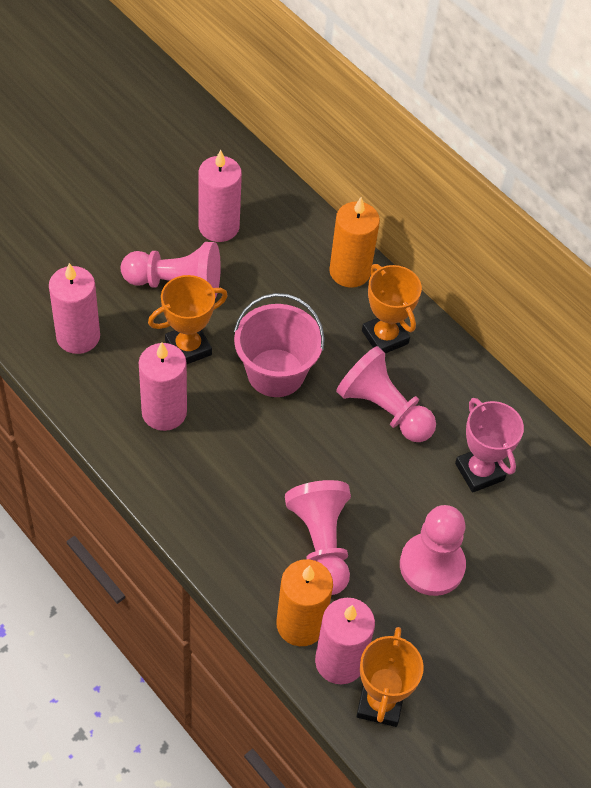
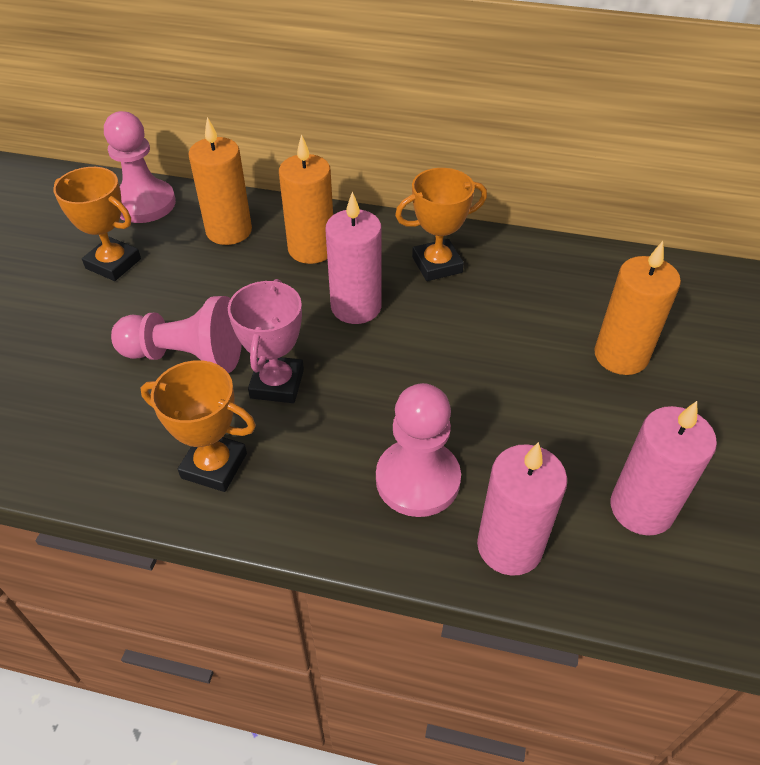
orange candle: 2 -> 3
pink bucket: 1 -> 0
pink candle: 4 -> 3
pink pawn: 4 -> 3

